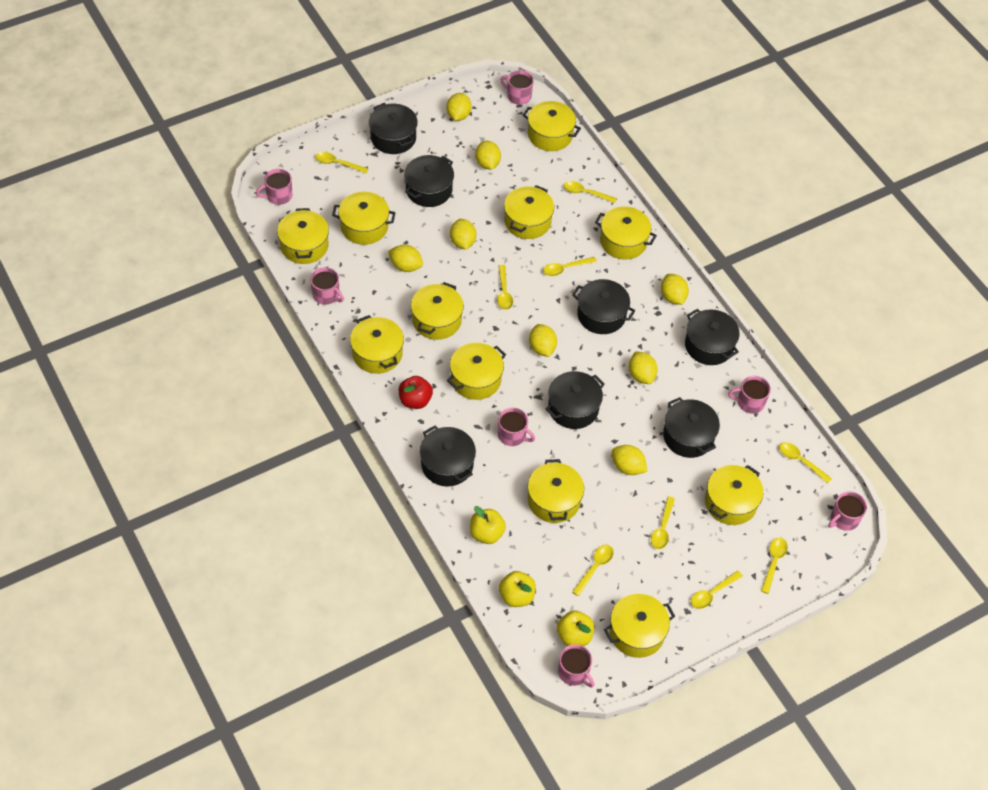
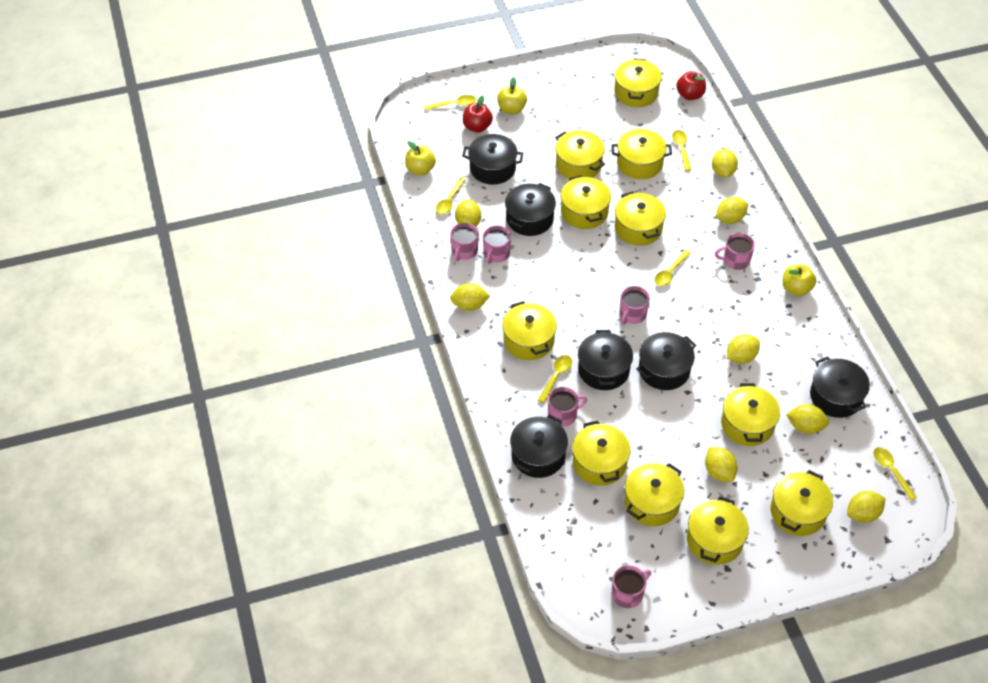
black pot: 7 -> 6
pink mug: 7 -> 6
red apple: 1 -> 2
yellow spoon: 9 -> 6

